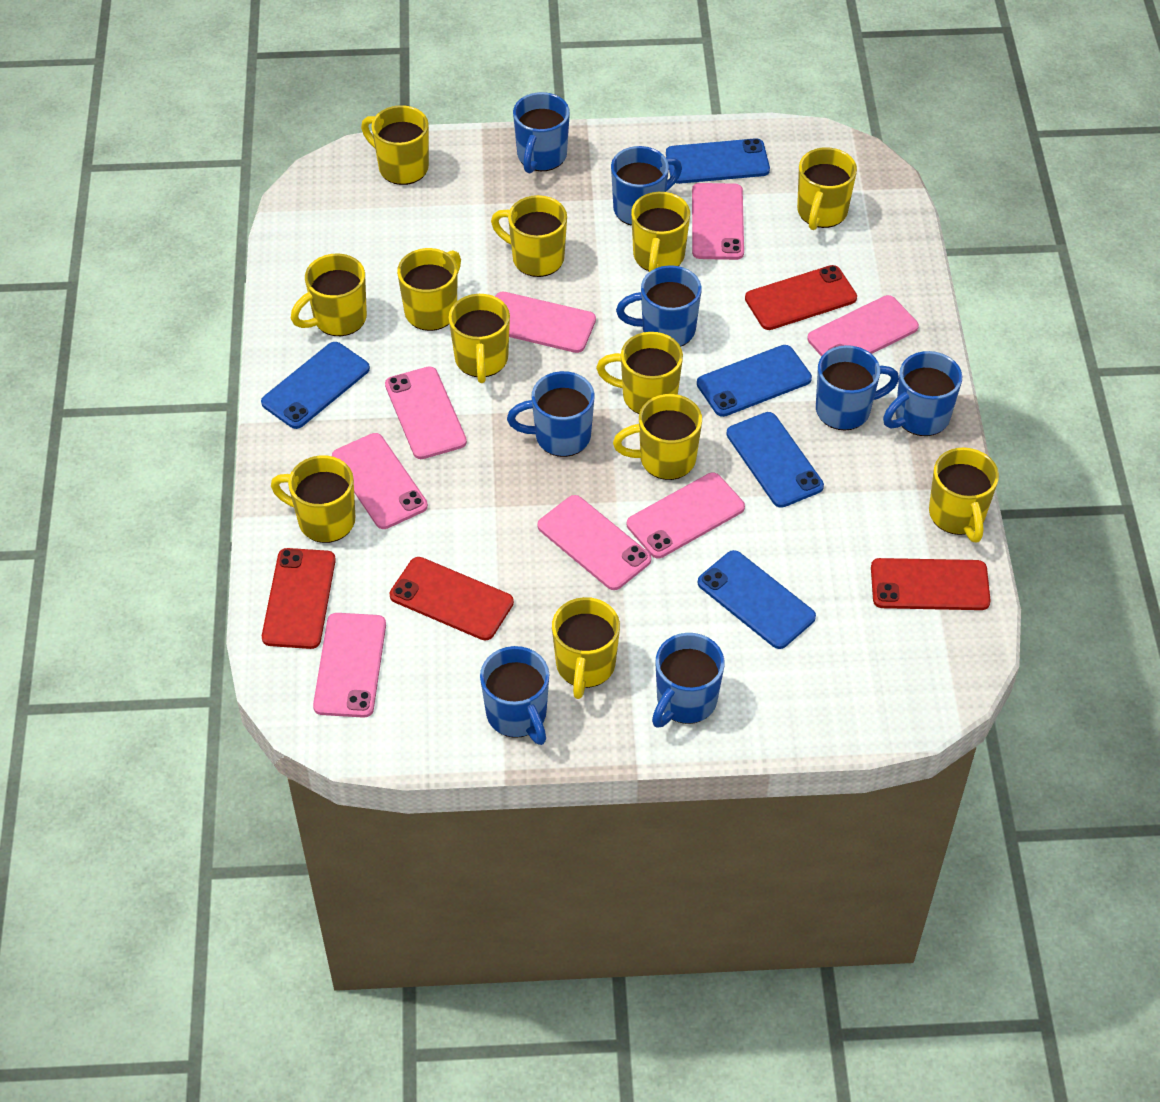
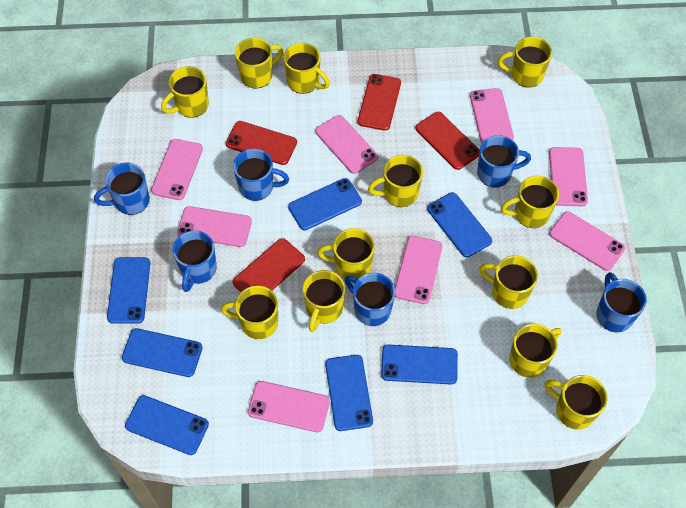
blue mug: 8 -> 6
blue phone: 5 -> 7

